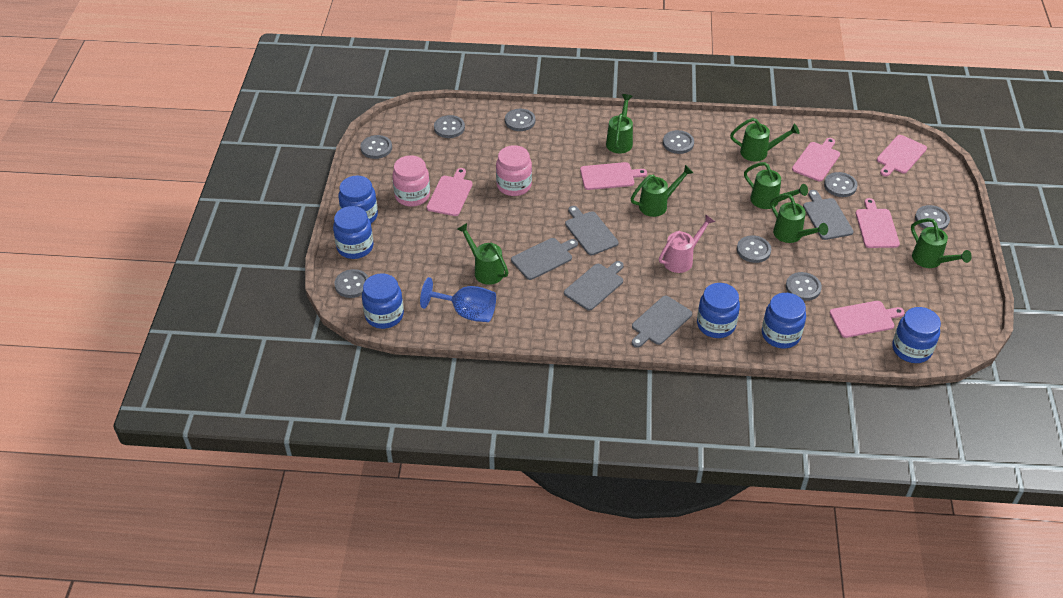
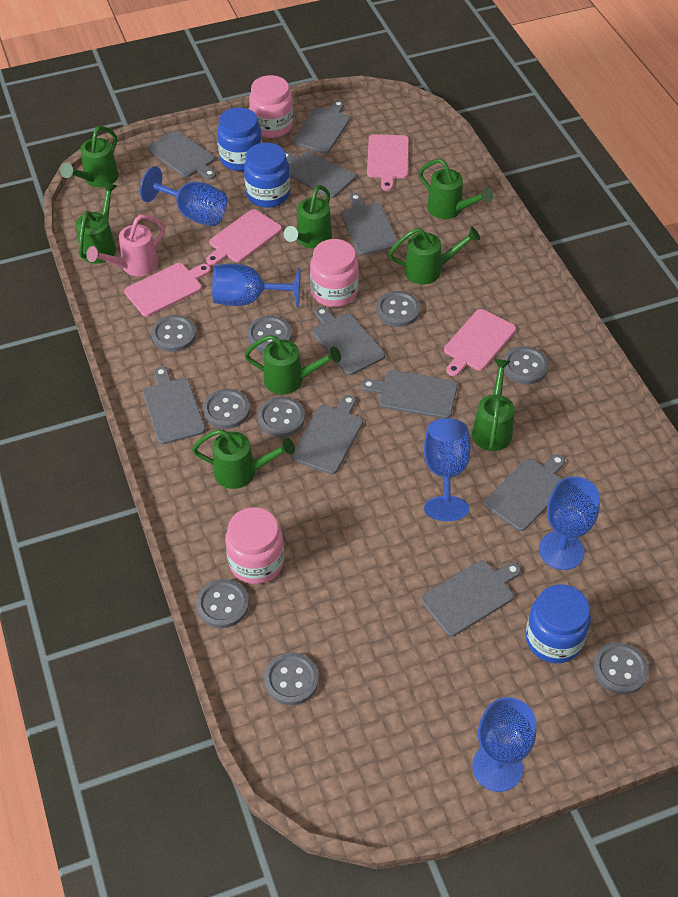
blue goblet: 1 -> 5
blue jar: 6 -> 3
green watering can: 7 -> 8
grey cutting board: 5 -> 10
pink cutting board: 6 -> 4
pink jar: 2 -> 3

